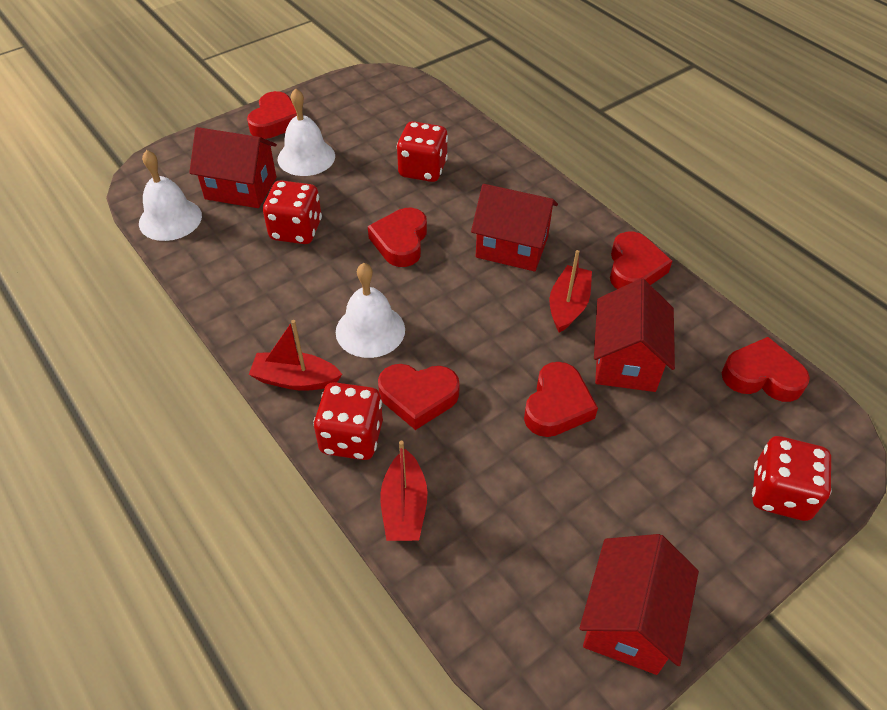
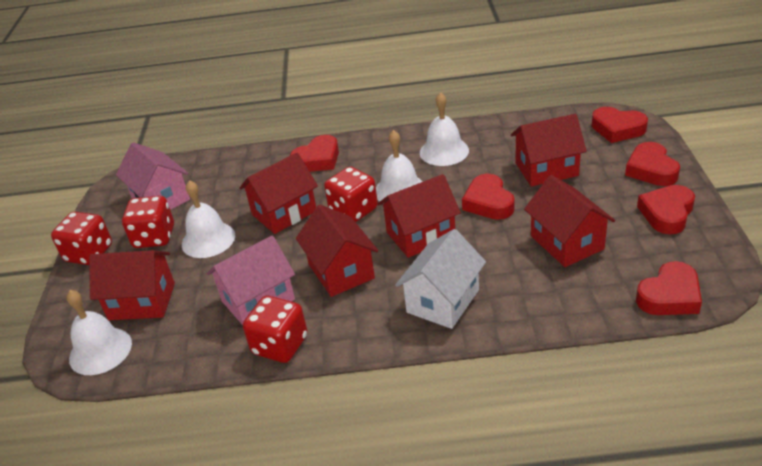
pink house: 0 -> 2
red boat: 3 -> 0
red house: 4 -> 6
white bell: 3 -> 4
white house: 0 -> 1

